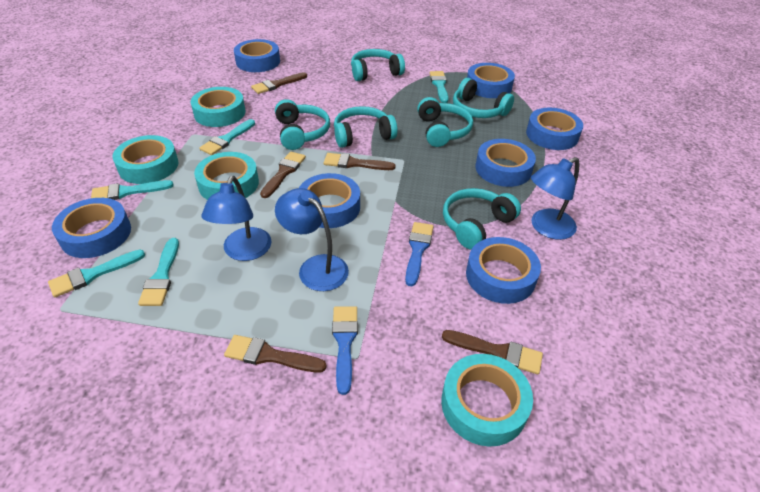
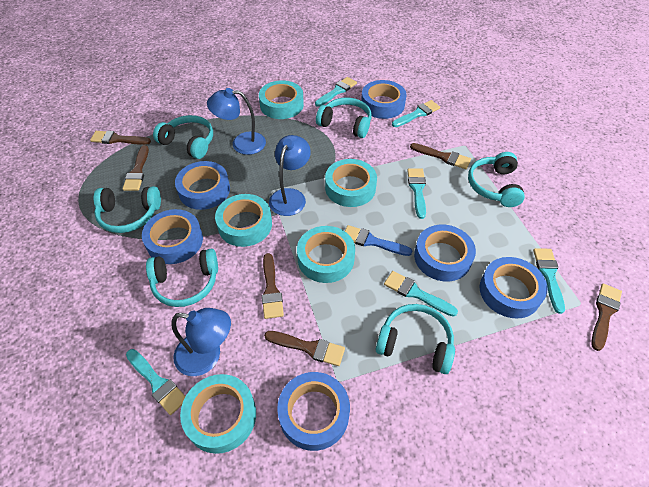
blue brush: 2 -> 1
blue tape: 7 -> 6
brown brush: 5 -> 6
turquoise brush: 5 -> 6
turquoise tape: 4 -> 5

